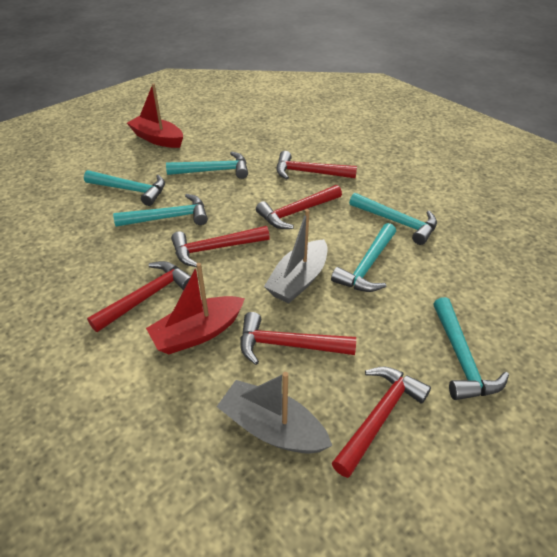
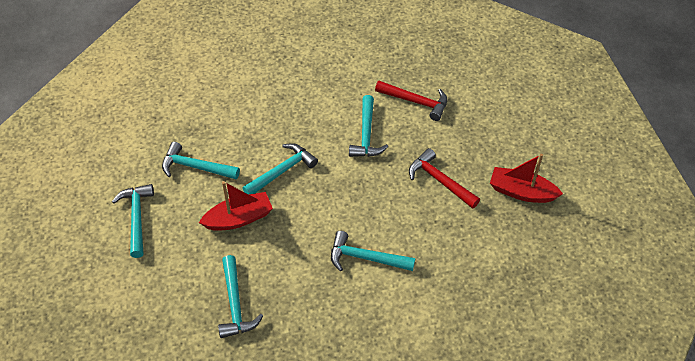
grey boat: 2 -> 0
red hammer: 6 -> 2

